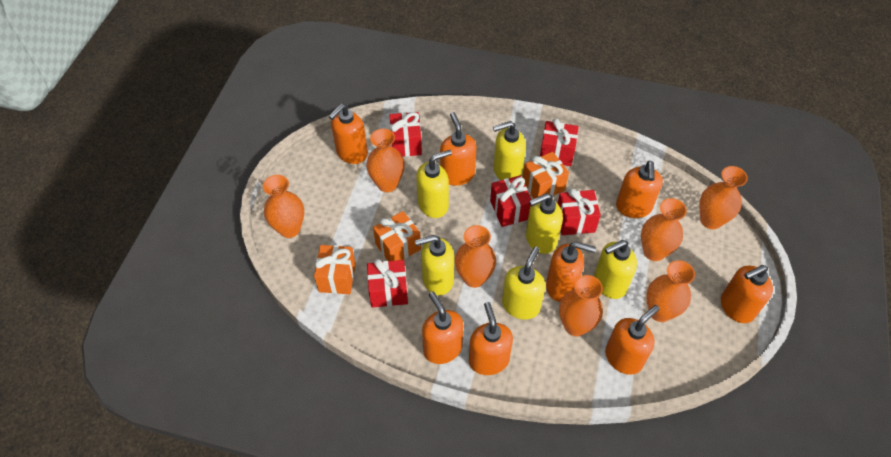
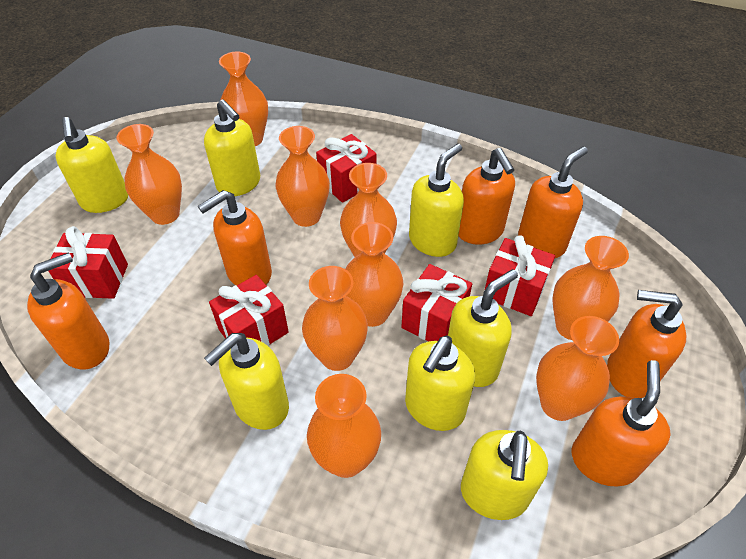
orange gift: 3 -> 0
orange soap dispenser: 8 -> 6
orange vase: 7 -> 9
yellow soap dispenser: 6 -> 7

